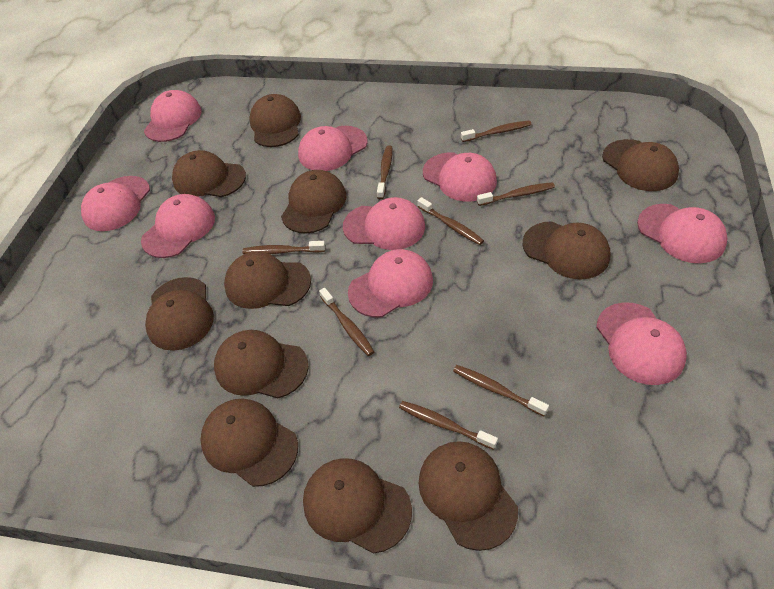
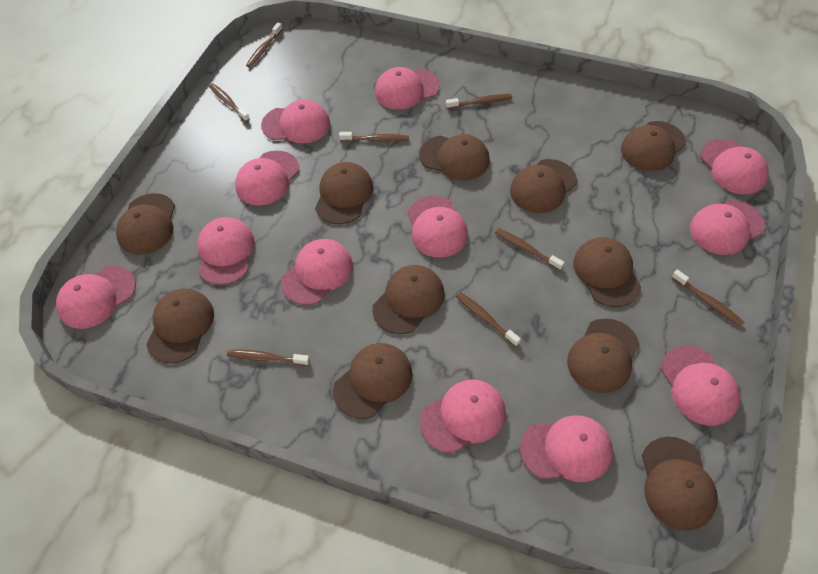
pink cap: 9 -> 12

